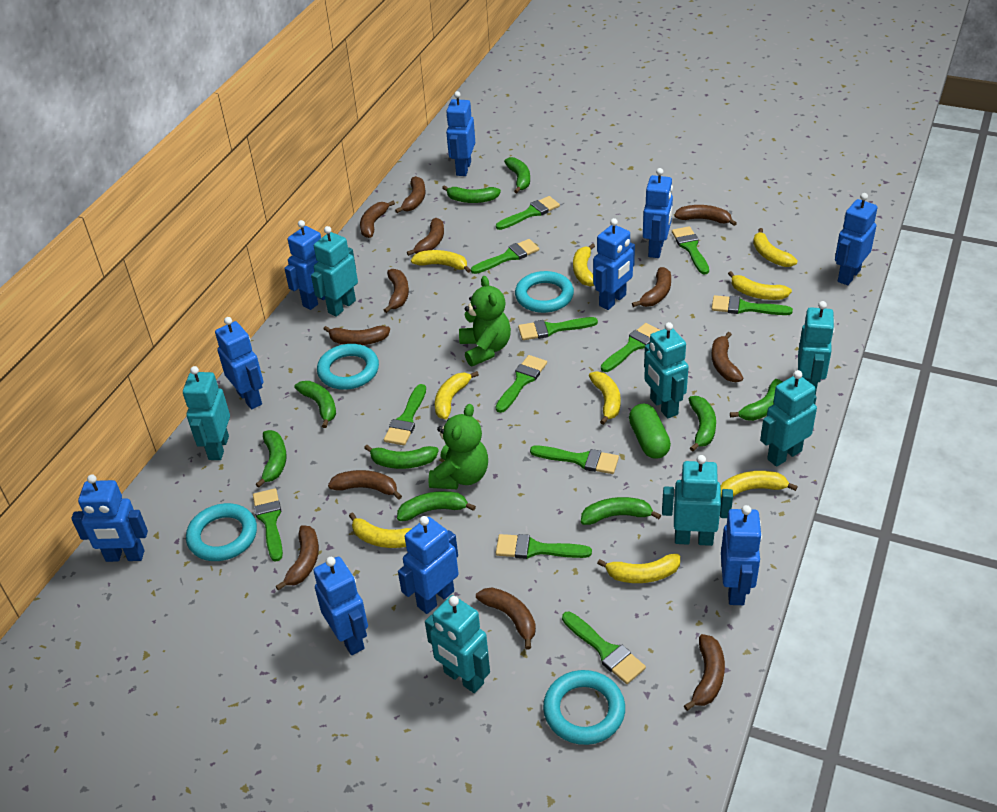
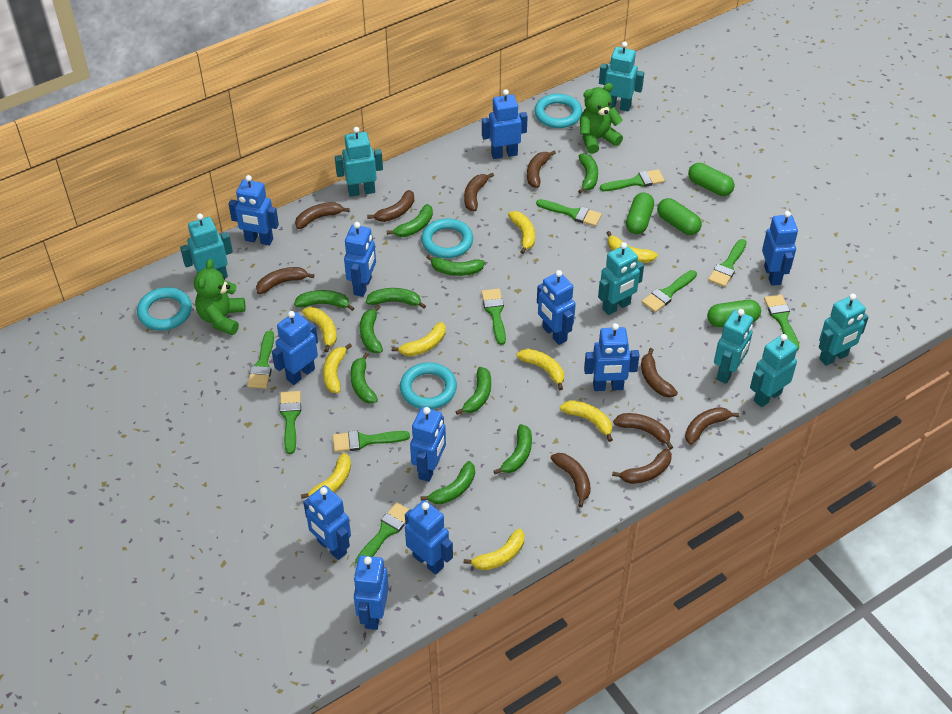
blue robot: 10 -> 11
brown banana: 12 -> 10
green banana: 9 -> 10
green brush: 12 -> 10
green capsule: 1 -> 4

